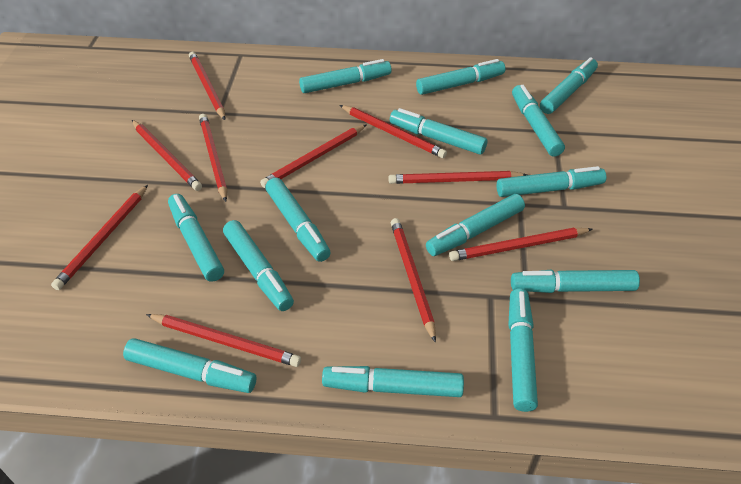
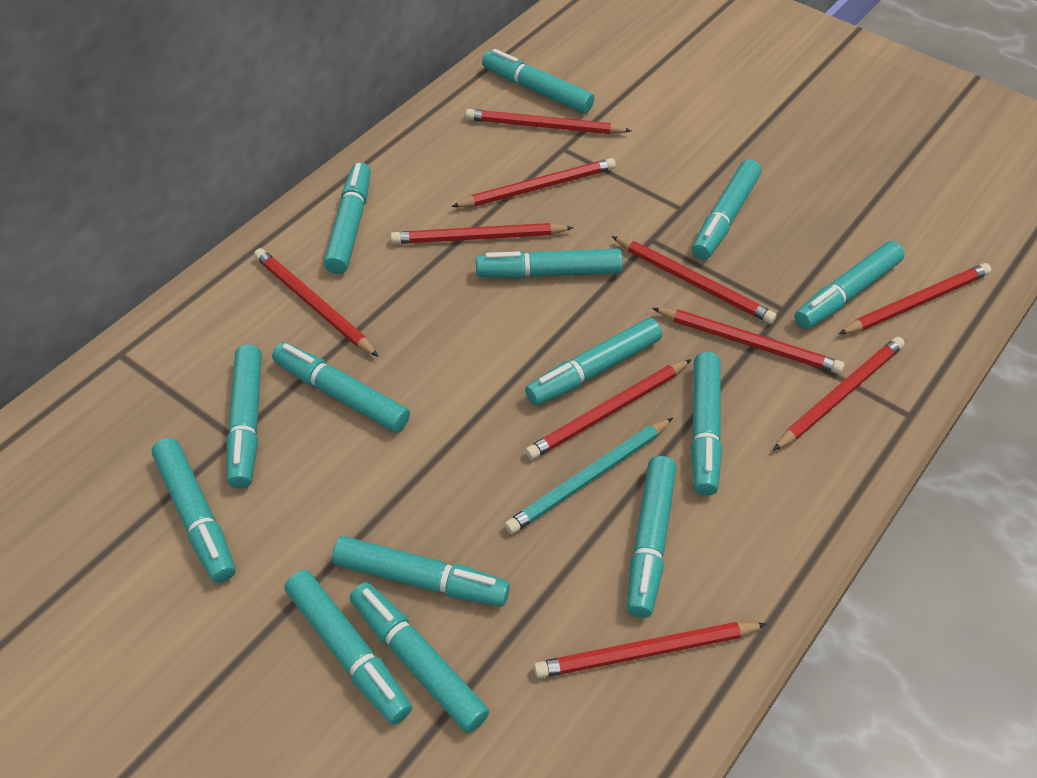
turquoise pencil: 0 -> 1

